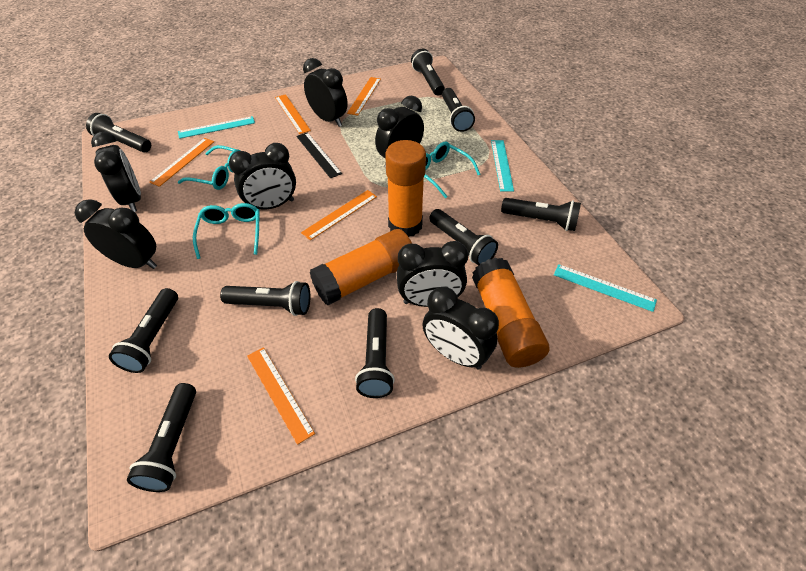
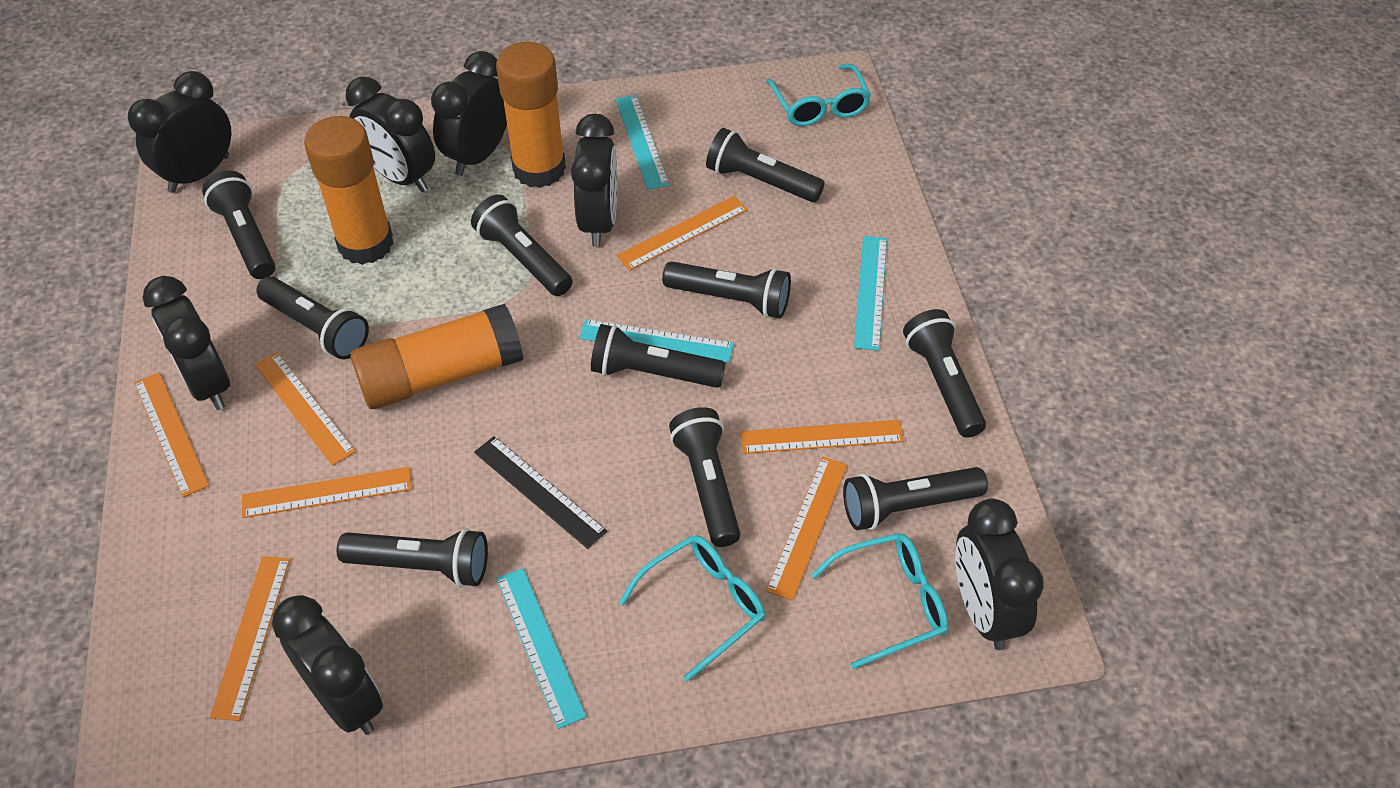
black flashlight: 9 -> 10
orange ruler: 5 -> 7
turquoise ruler: 3 -> 4

